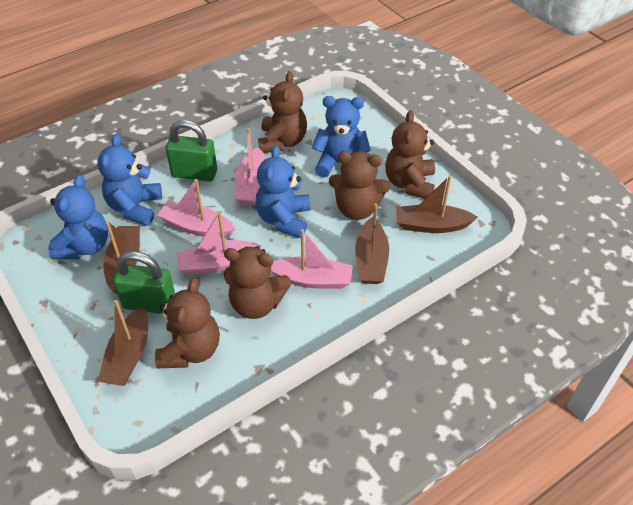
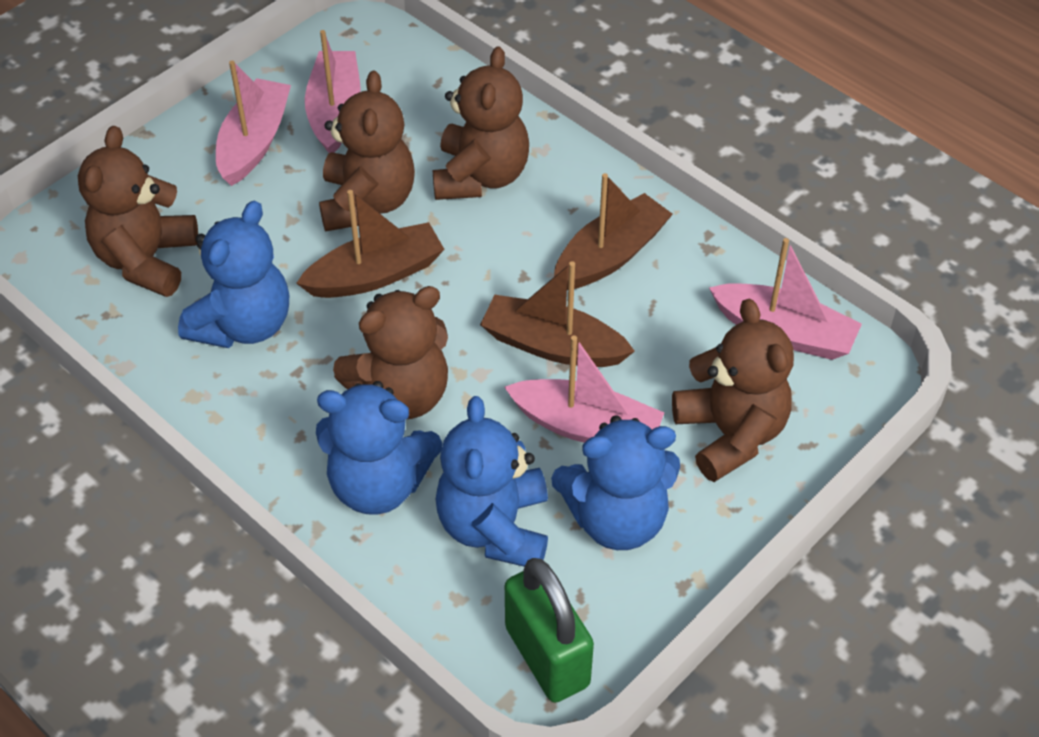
brown boat: 4 -> 3
green padlock: 2 -> 1

